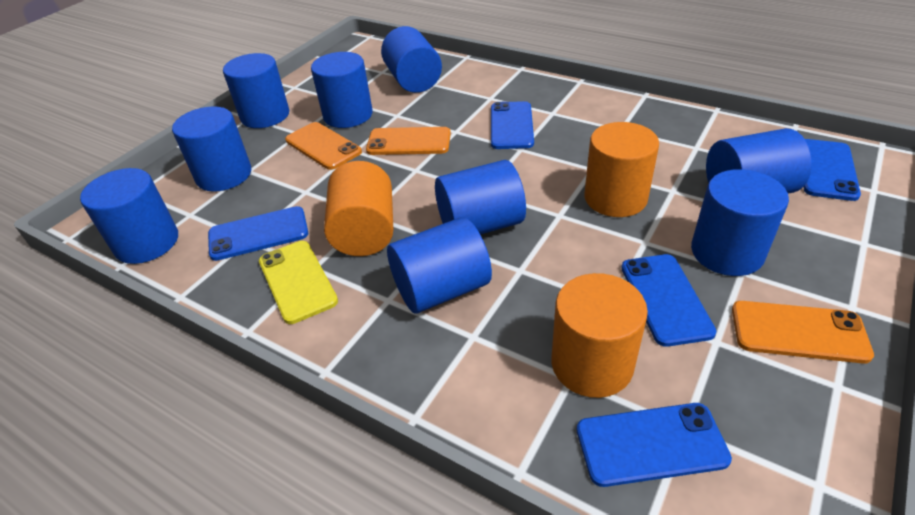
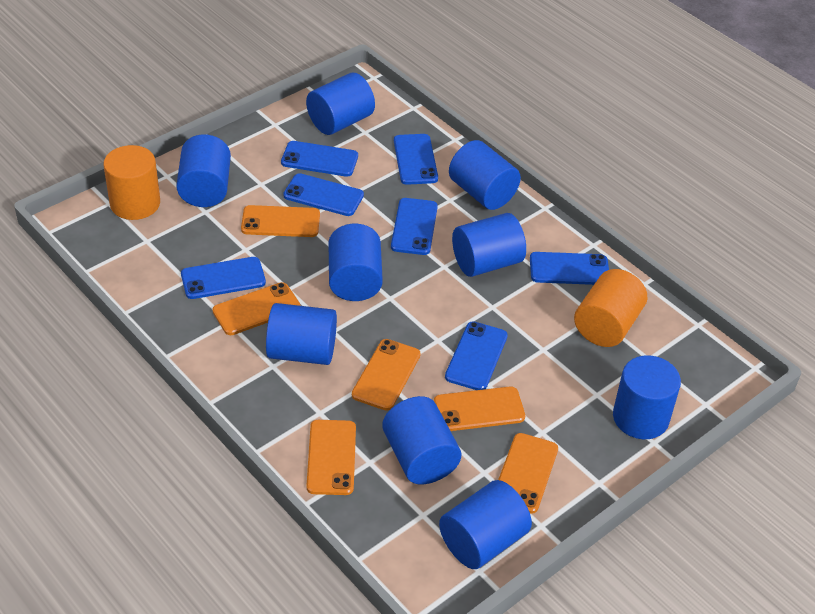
blue phone: 5 -> 7
orange cylinder: 3 -> 2
orange phone: 3 -> 6
yellow phone: 1 -> 0

